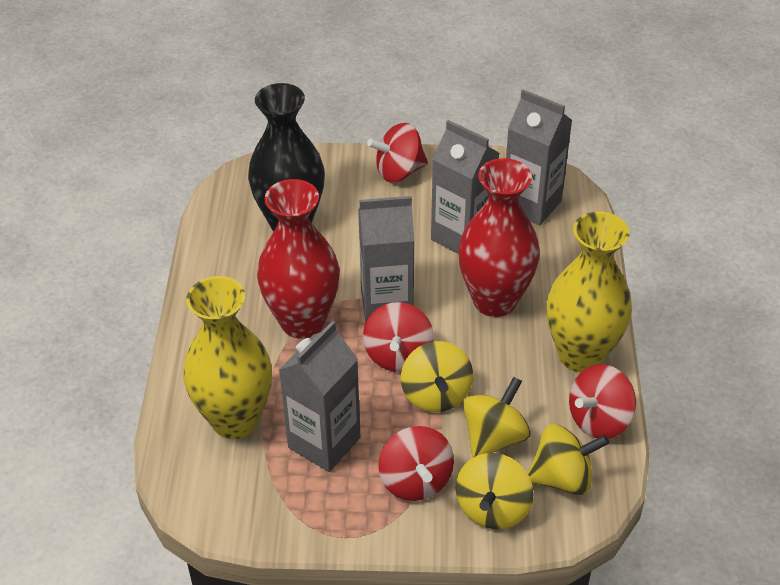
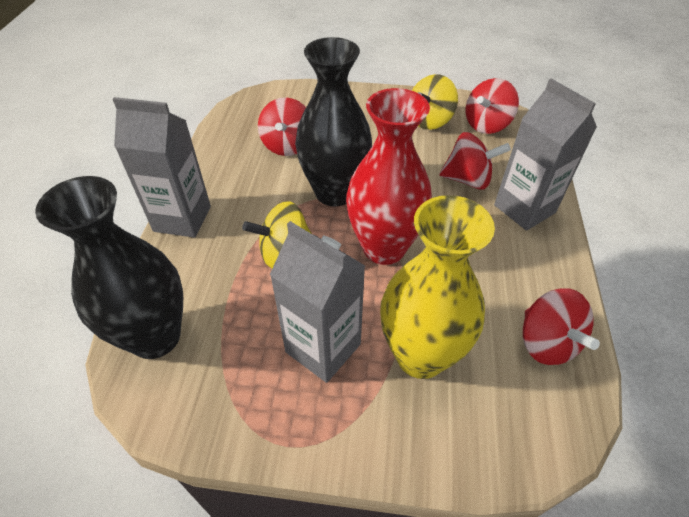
black vase: 1 -> 2
grey carton: 4 -> 3
red vase: 2 -> 1
yellow spinning top: 4 -> 2
yellow vase: 2 -> 1

